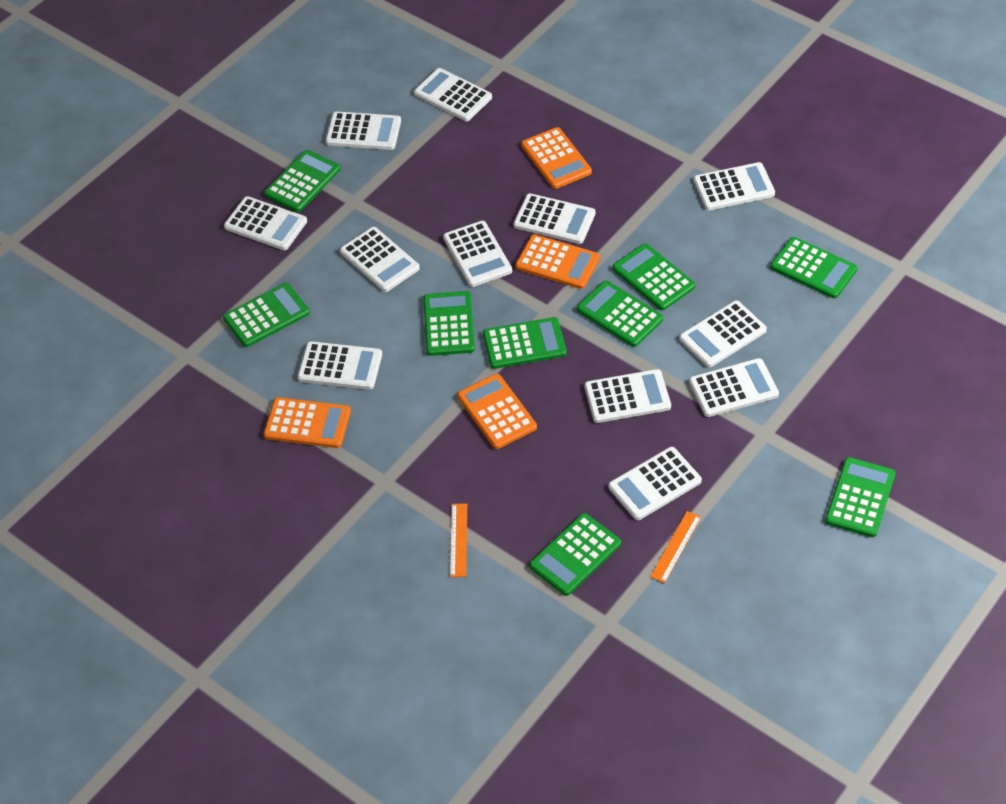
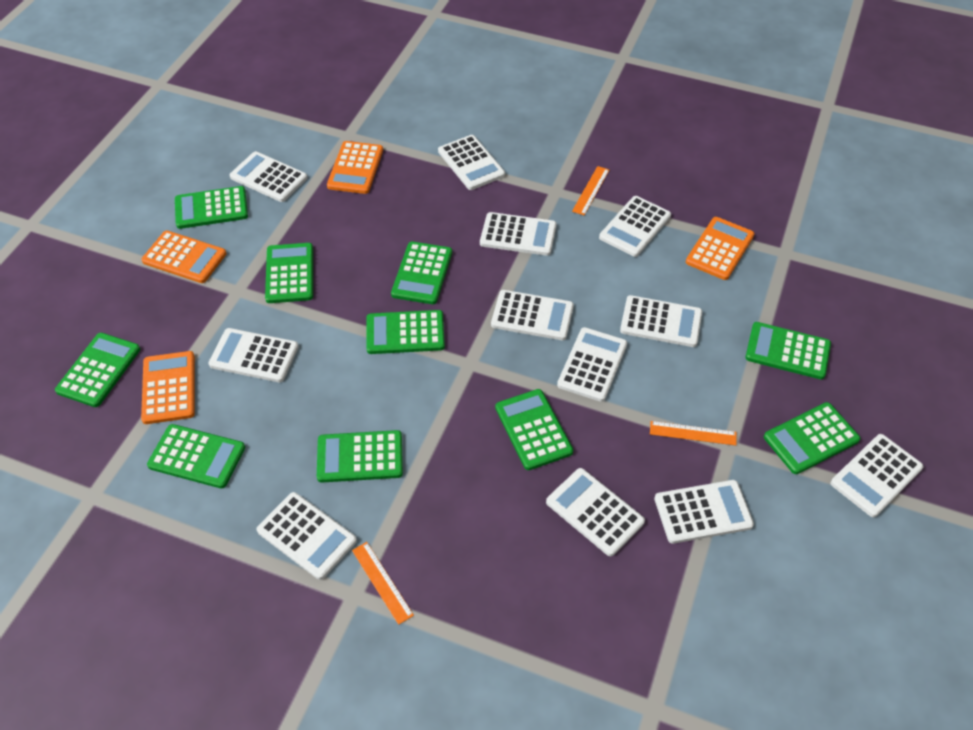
green calculator: 9 -> 10
orange ruler: 2 -> 3

